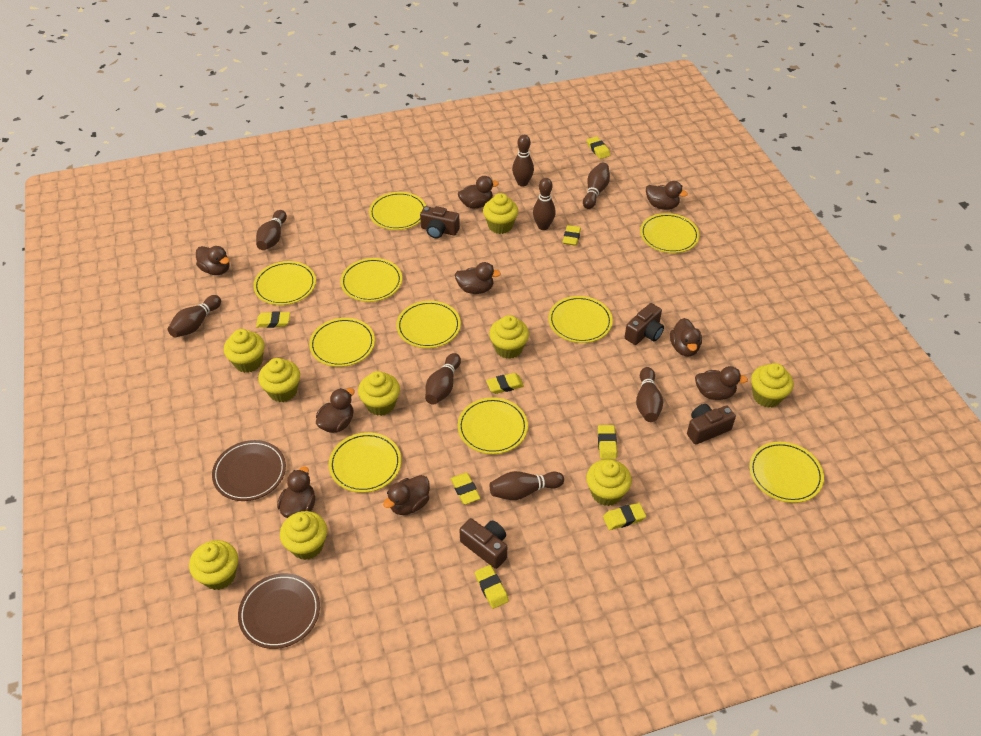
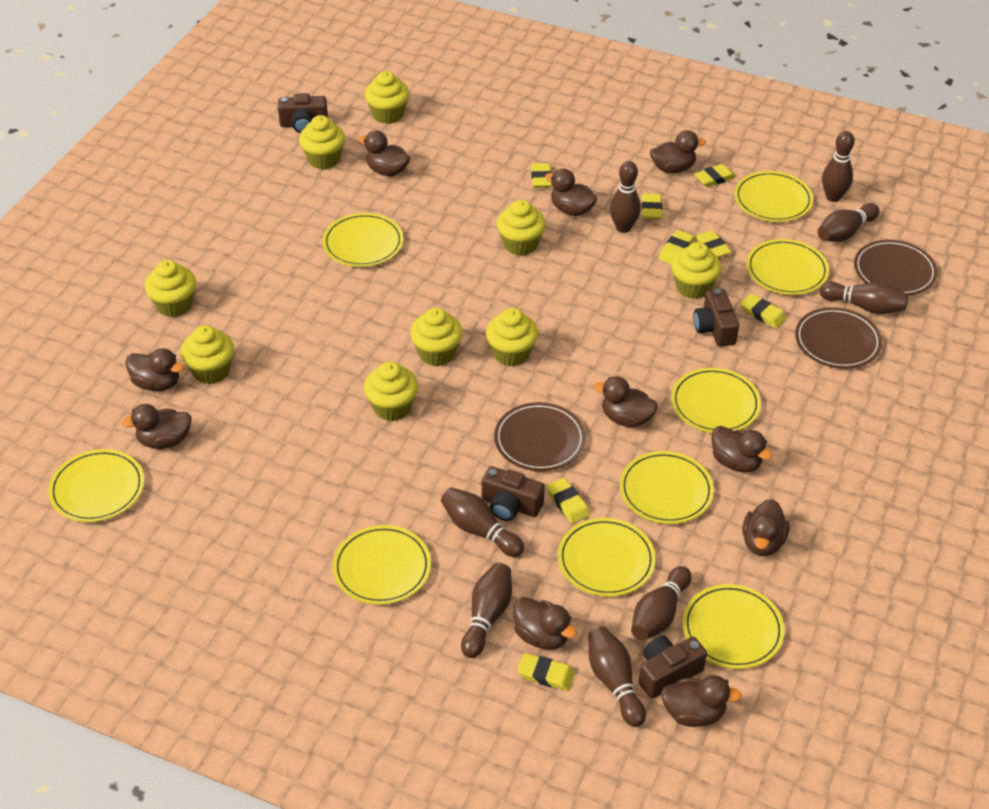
brown duck: 9 -> 10
brown plate: 2 -> 3
yellow plate: 10 -> 9

